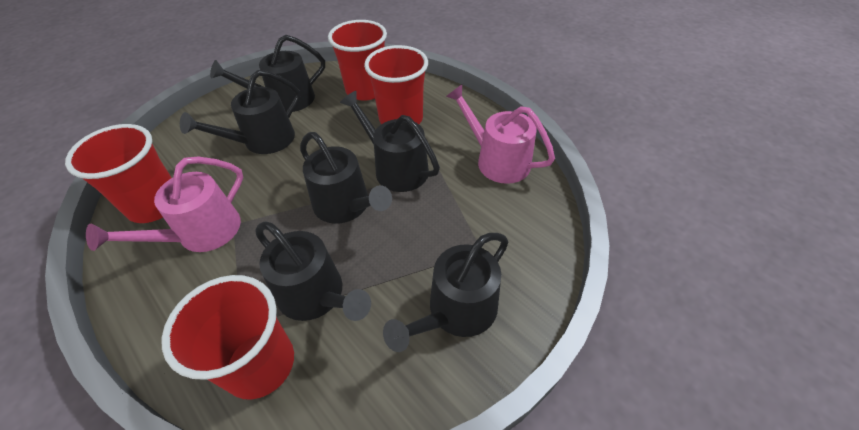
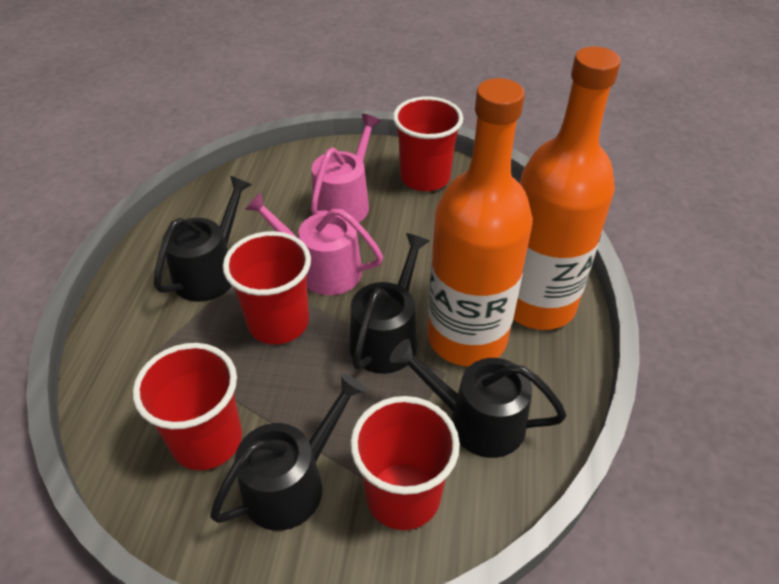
black watering can: 6 -> 4
orange bottle: 0 -> 2

